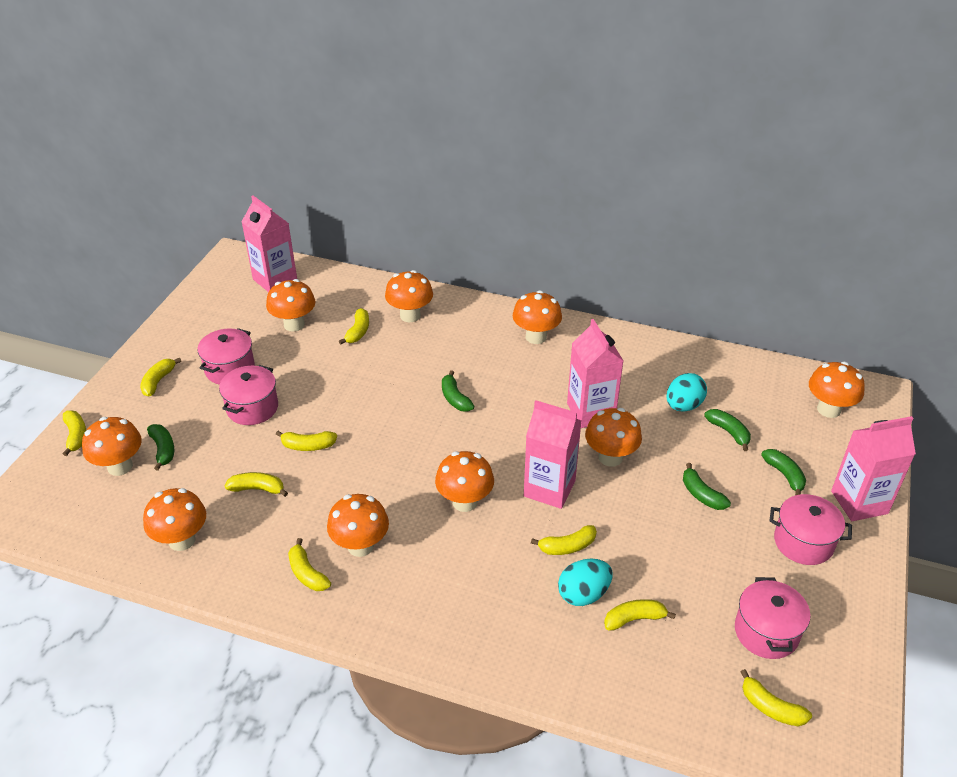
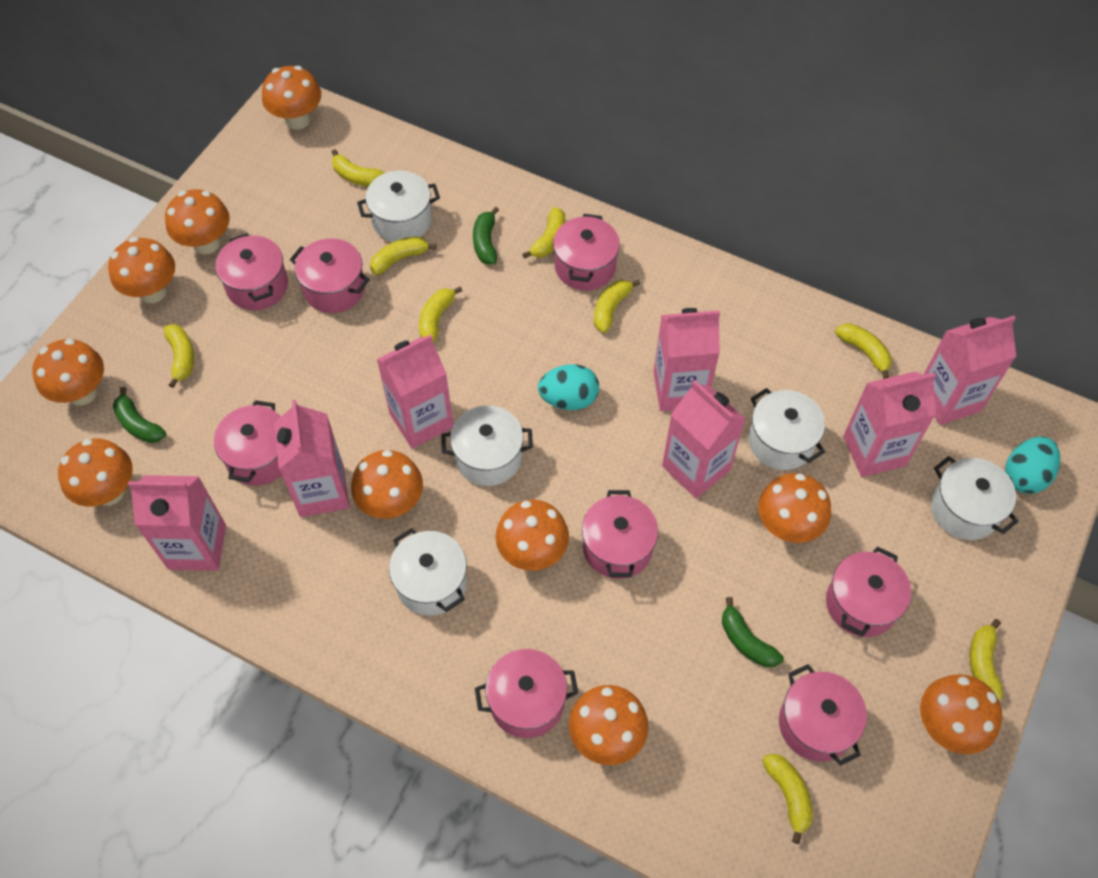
green banana: 5 -> 3
orange mushroom: 9 -> 10
pink carton: 4 -> 7
pink pot: 4 -> 8
white pot: 0 -> 5

